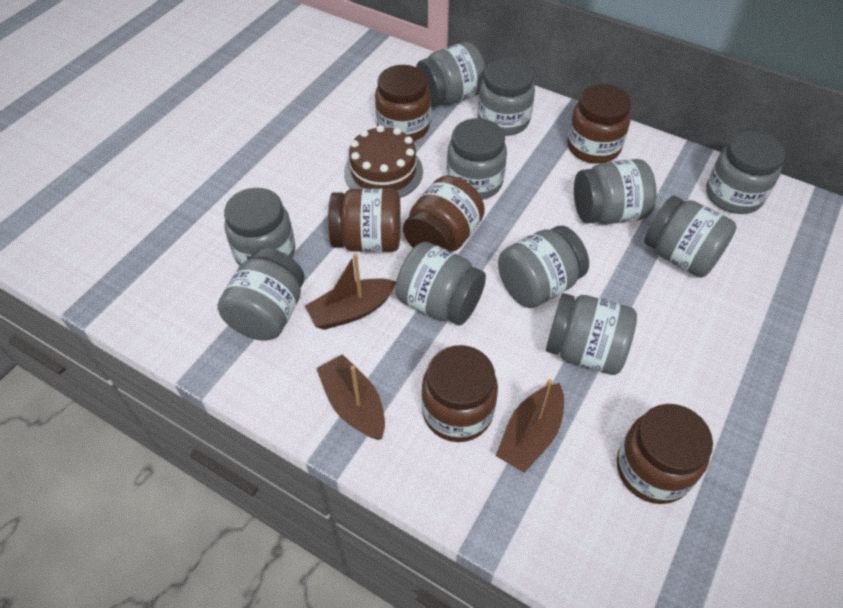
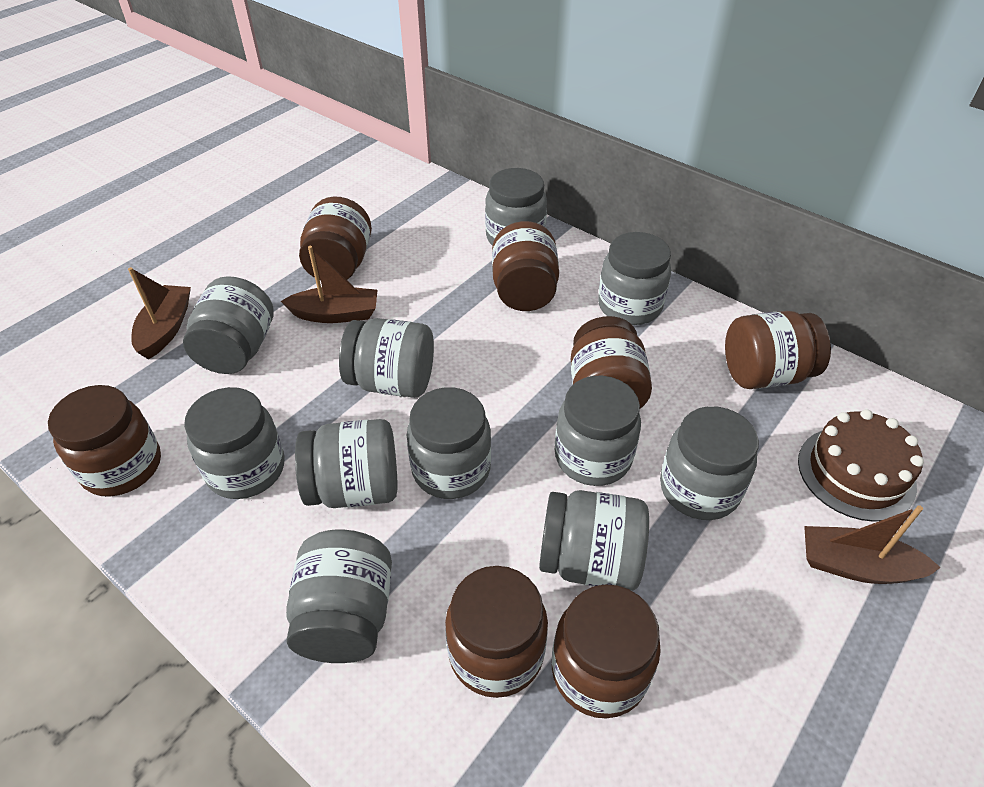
brown jar: 6 -> 7

